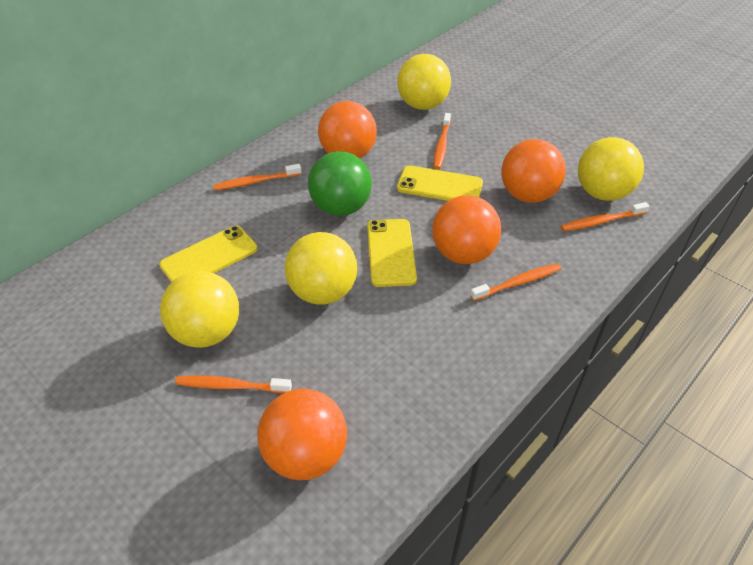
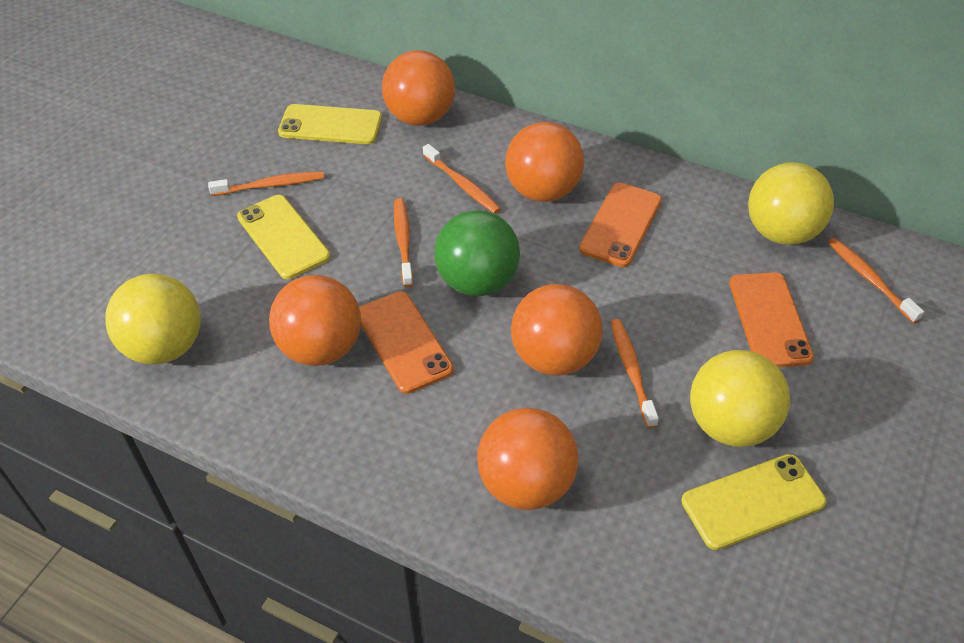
orange ball: 4 -> 5
orange phone: 0 -> 3
yellow ball: 4 -> 3

